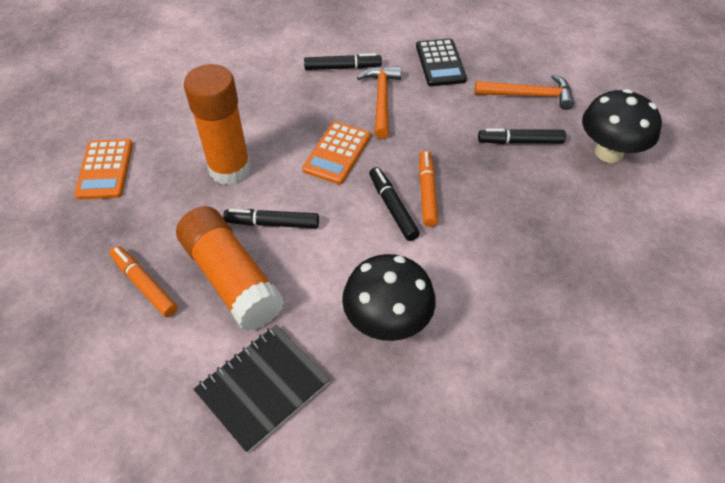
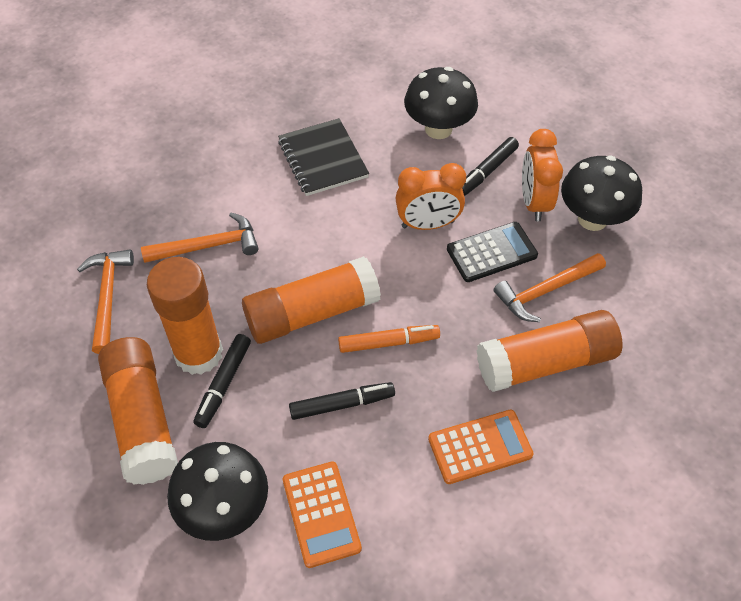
black marker: 4 -> 3
black mushroom: 2 -> 3
orange clock: 0 -> 2
orange glue stick: 2 -> 4
orange hammer: 2 -> 3
orange marker: 2 -> 1

